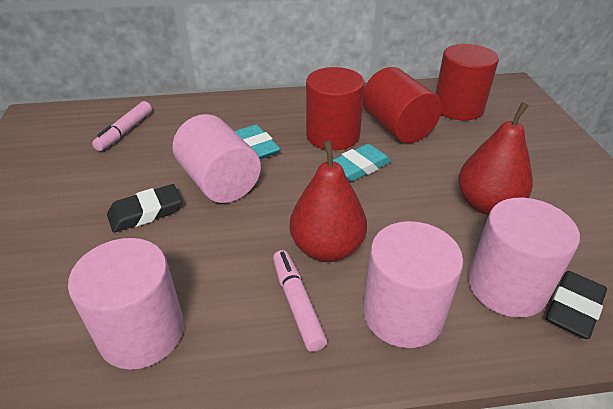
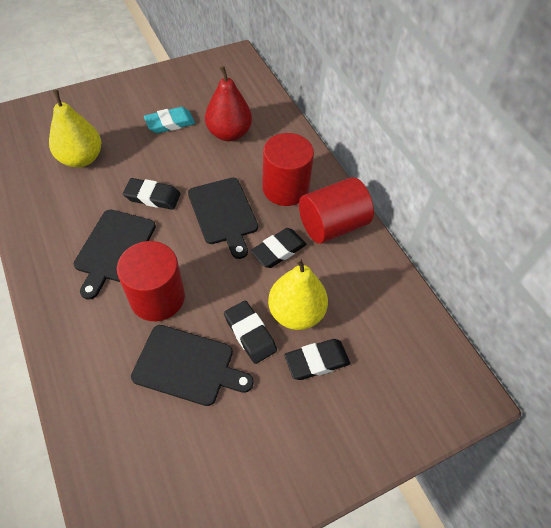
black cutting board: 0 -> 3
black eraser: 2 -> 4
pink cylinder: 4 -> 0
pink marker: 2 -> 0
red pear: 2 -> 1
turquoise eraser: 2 -> 1
yellow pear: 0 -> 2

